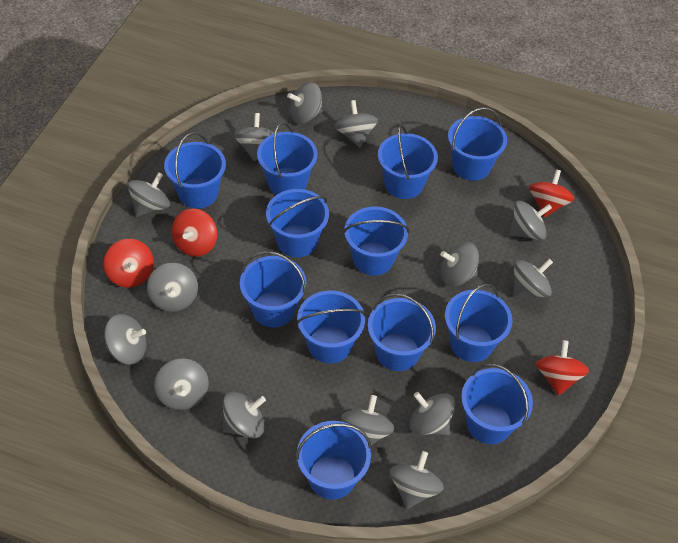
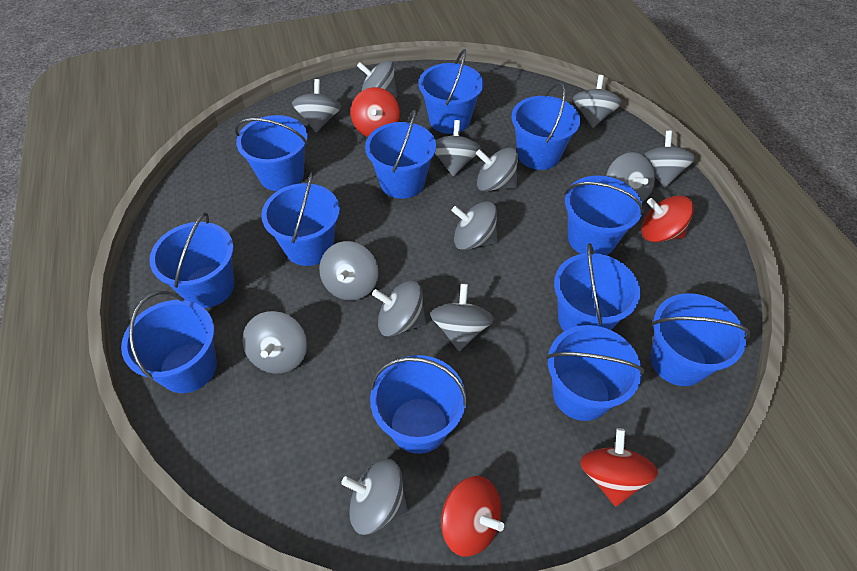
grey spinning top: 14 -> 13

